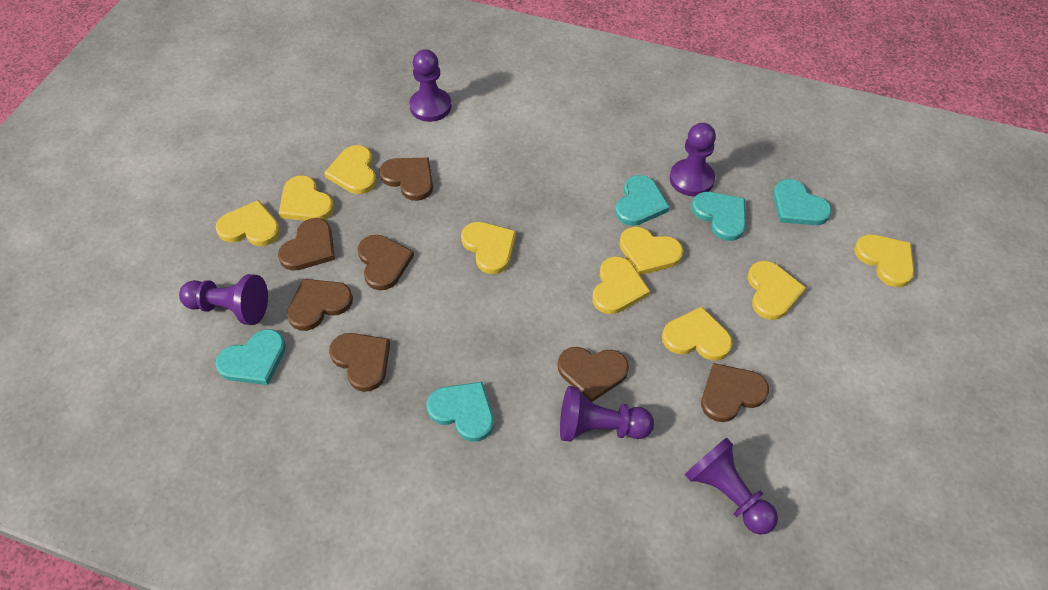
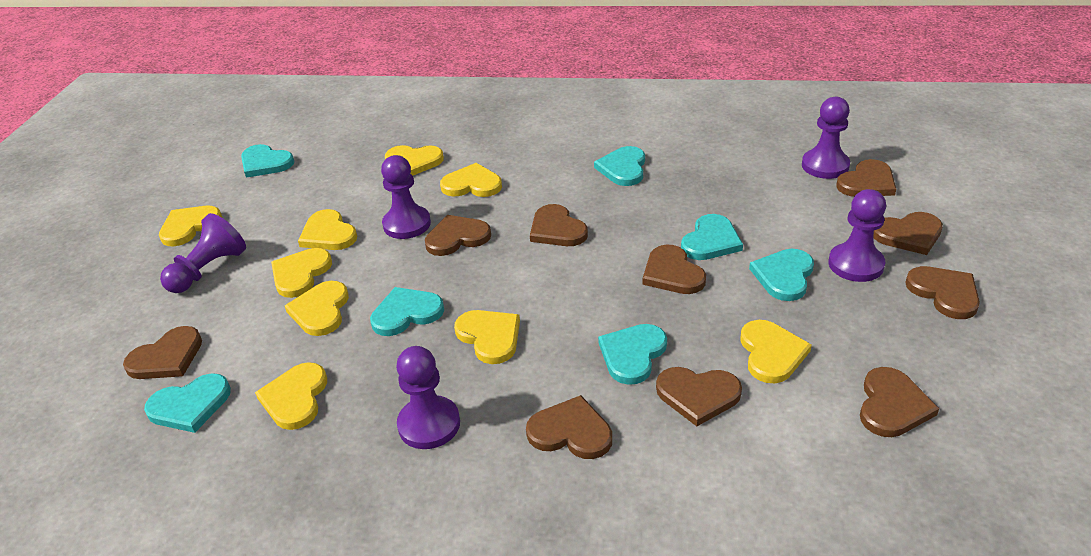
brown heart: 7 -> 10
turquoise heart: 5 -> 7

